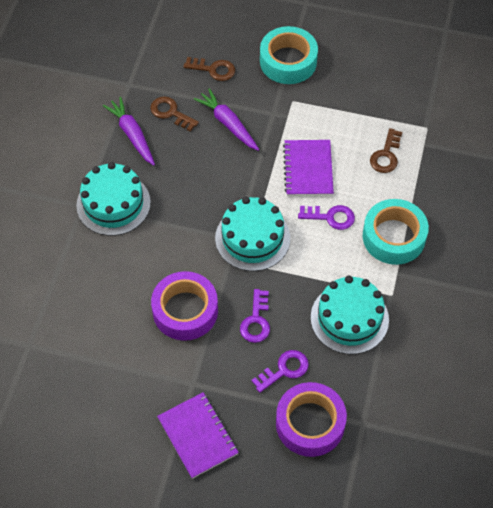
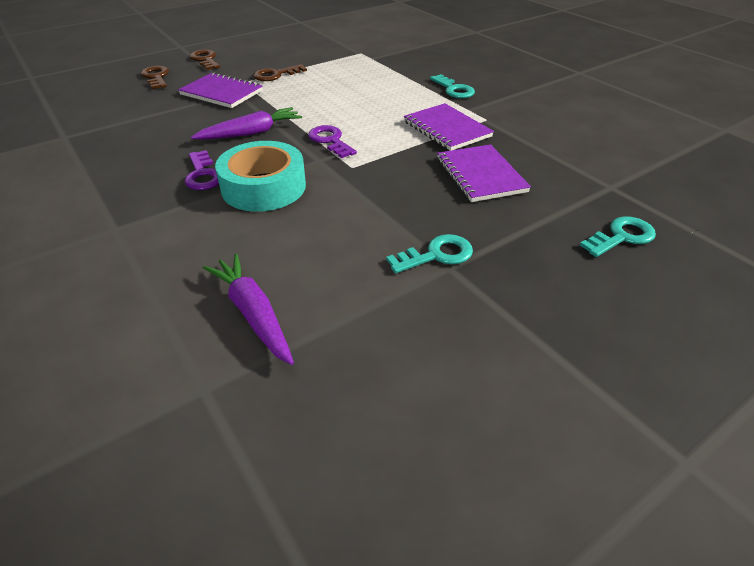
purple key: 3 -> 2
purple notebook: 2 -> 3
purple tape: 2 -> 0
turquoise cake: 3 -> 0
turquoise key: 0 -> 3
turquoise tape: 2 -> 1

